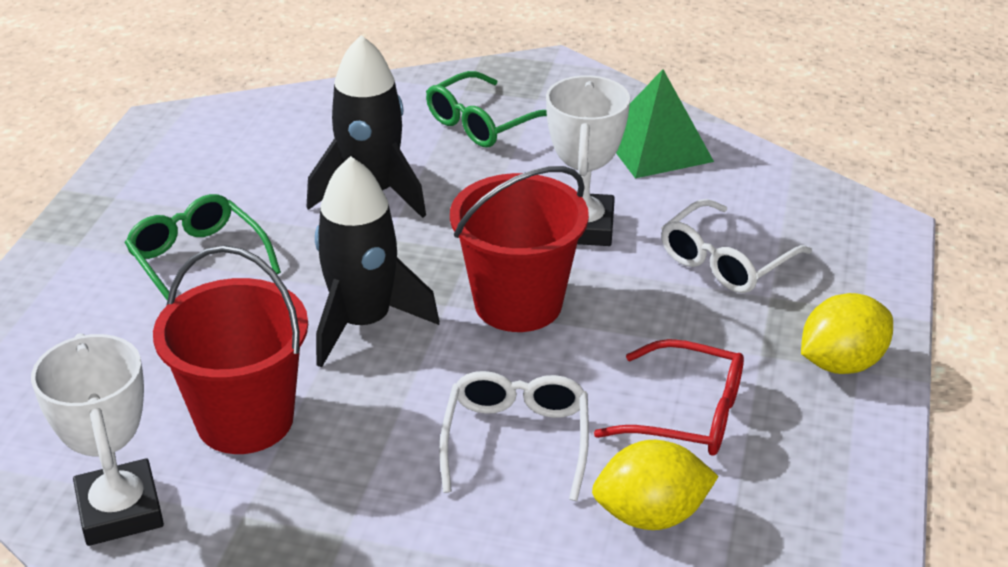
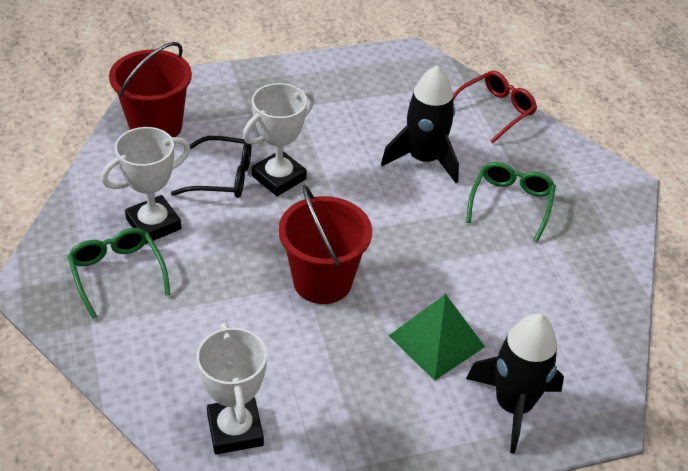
black glasses: 0 -> 1
white glasses: 2 -> 0
white trophy: 2 -> 3
yellow lemon: 2 -> 0

